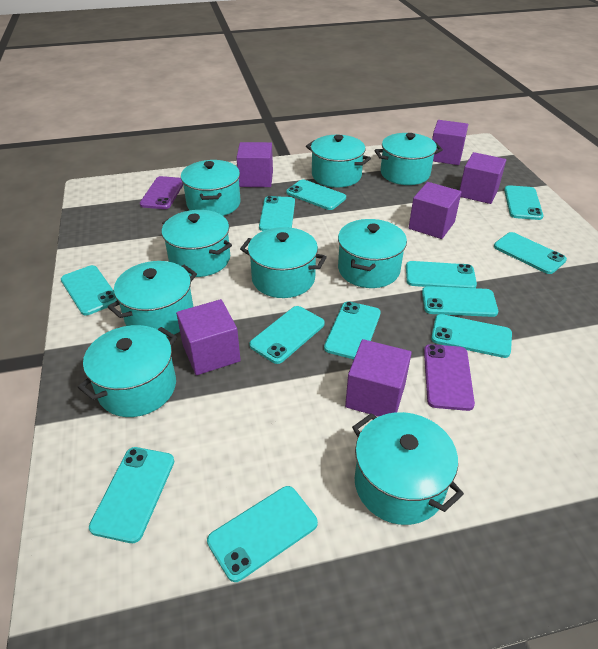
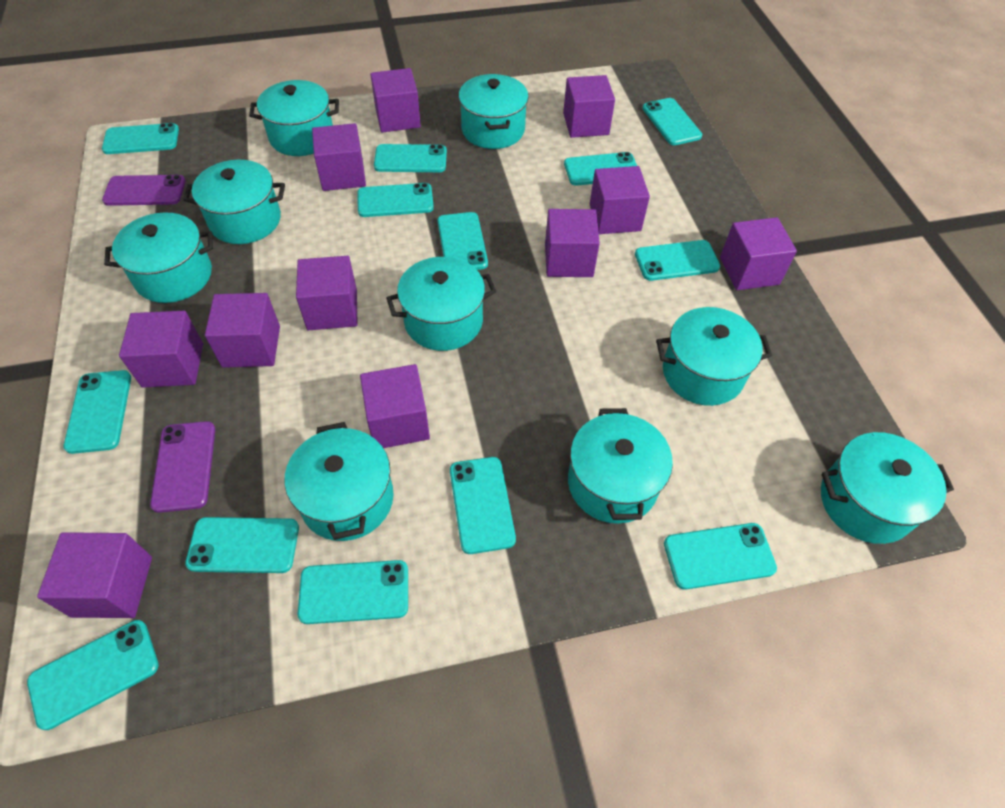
purple cube: 6 -> 11
turquoise phone: 12 -> 13

